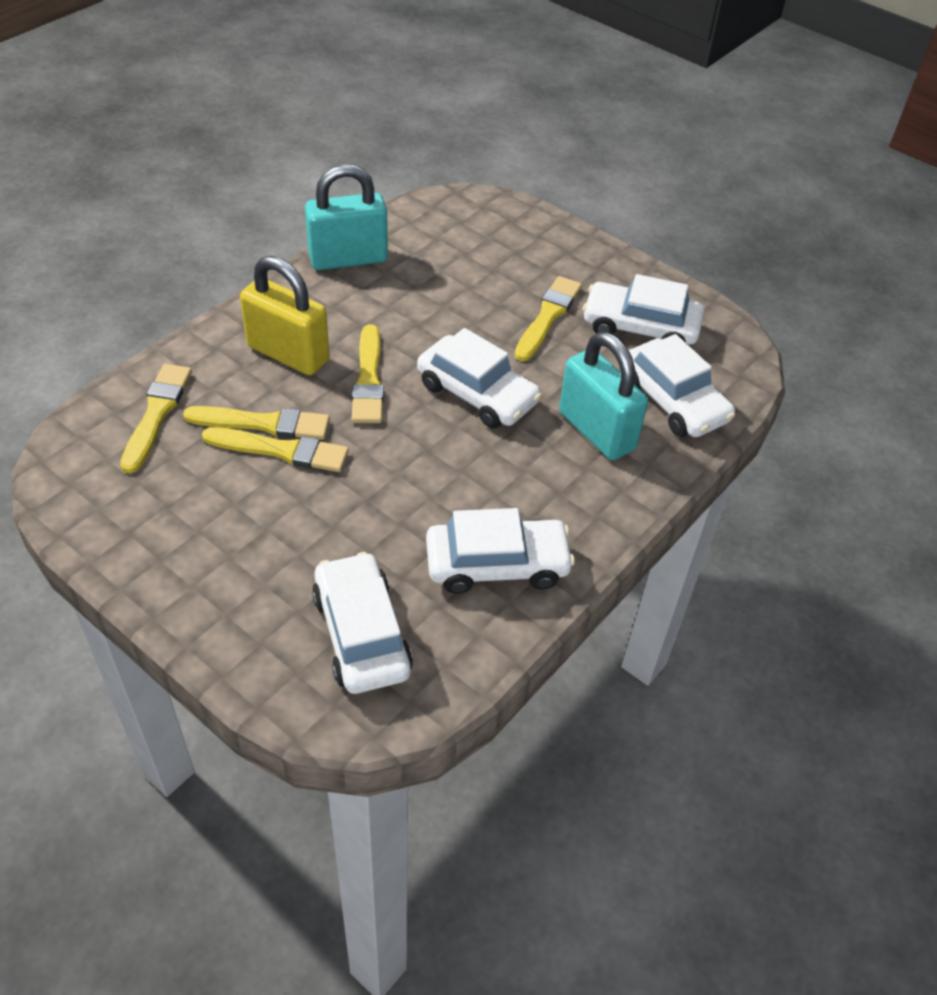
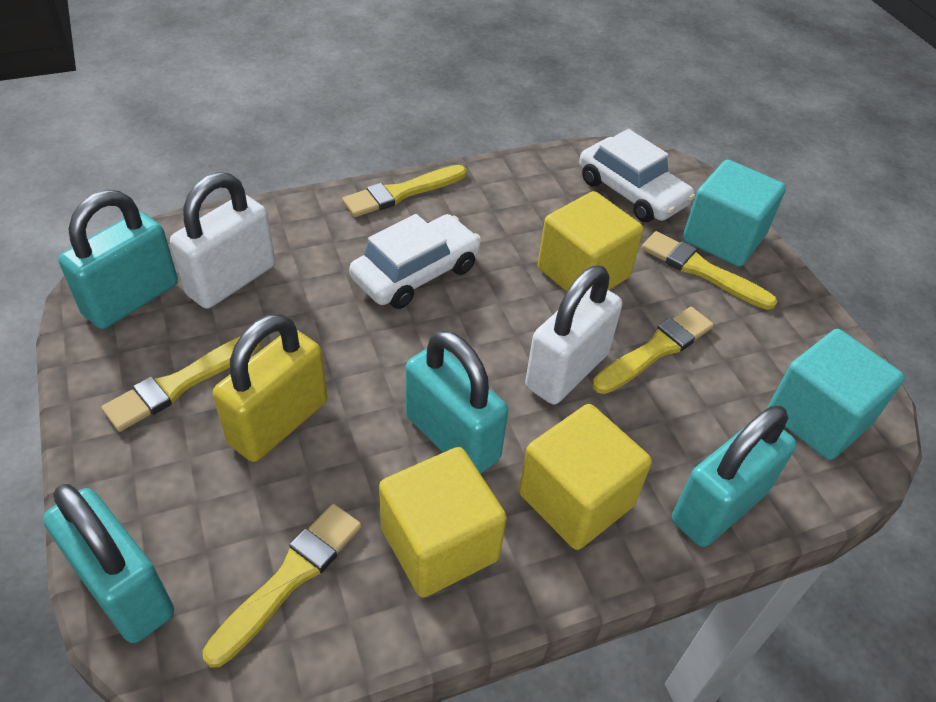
turquoise cube: 0 -> 2
turquoise padlock: 2 -> 4
white car: 5 -> 2
white padlock: 0 -> 2
yellow cube: 0 -> 3

